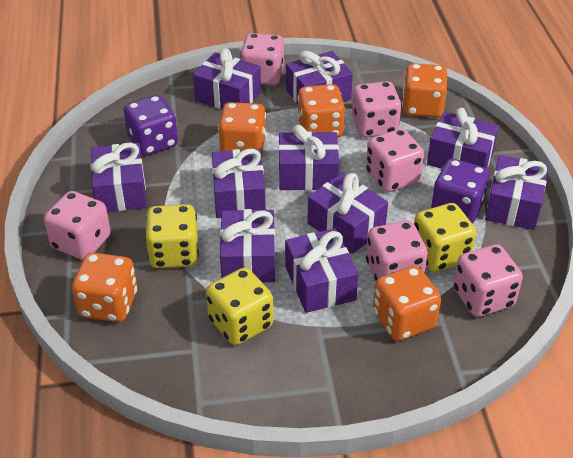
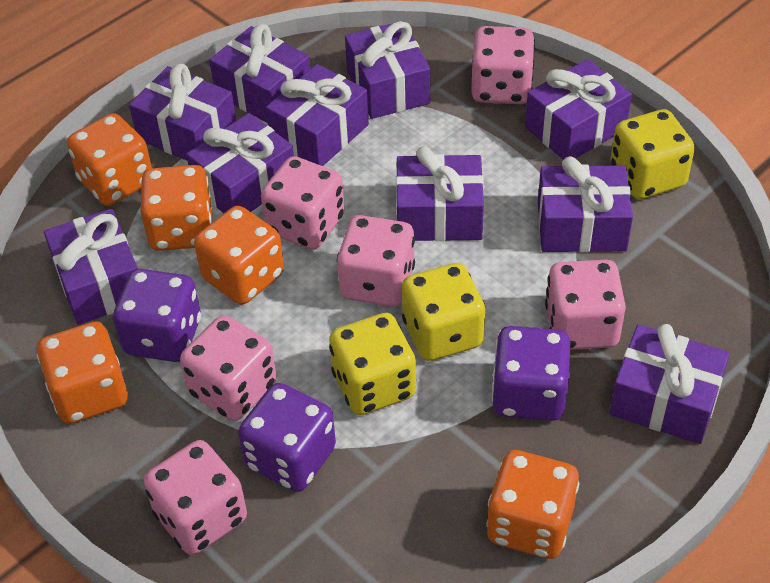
purple dice: 2 -> 3

